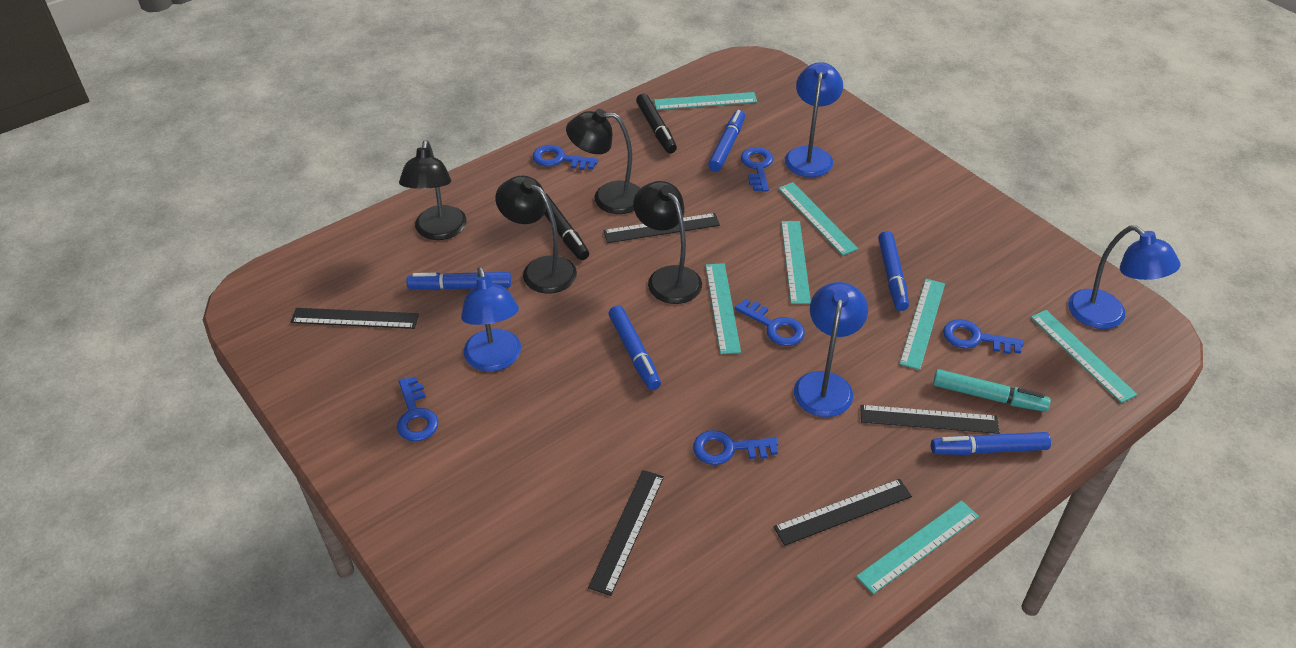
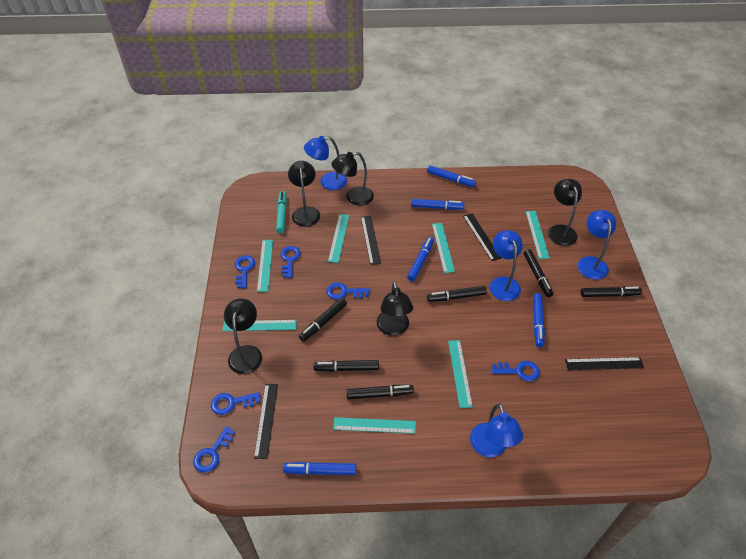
black lamp: 4 -> 5
black marker: 2 -> 6
black ruler: 5 -> 4

